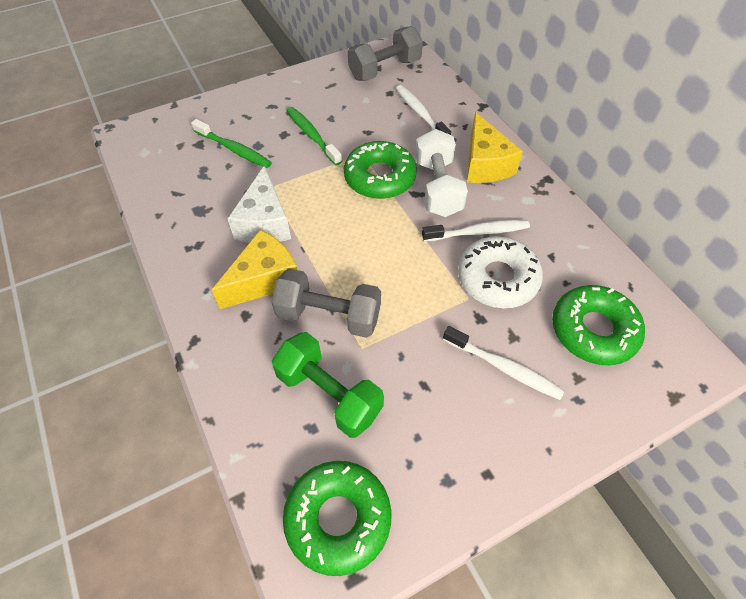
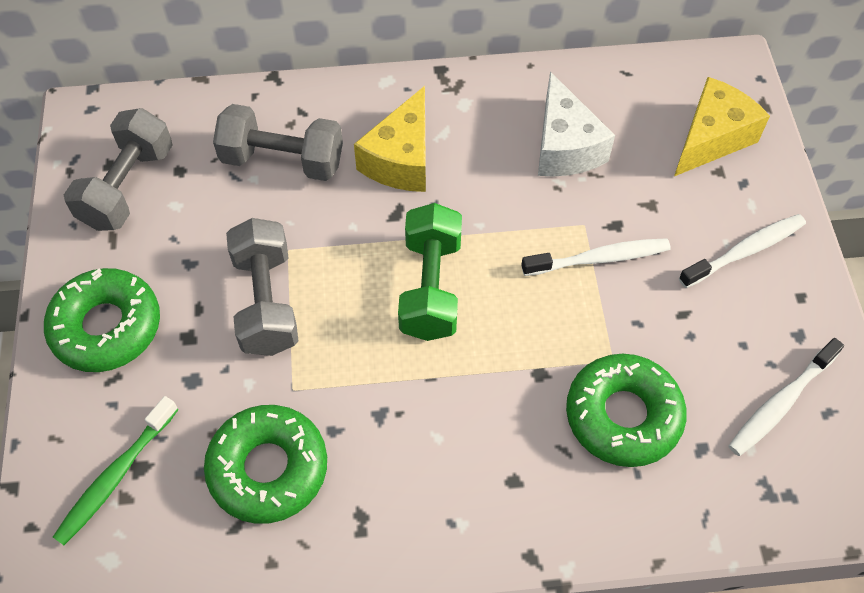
green toothbrush: 2 -> 1
grey dumbbell: 2 -> 3
white donut: 1 -> 0
white dumbbell: 1 -> 0

